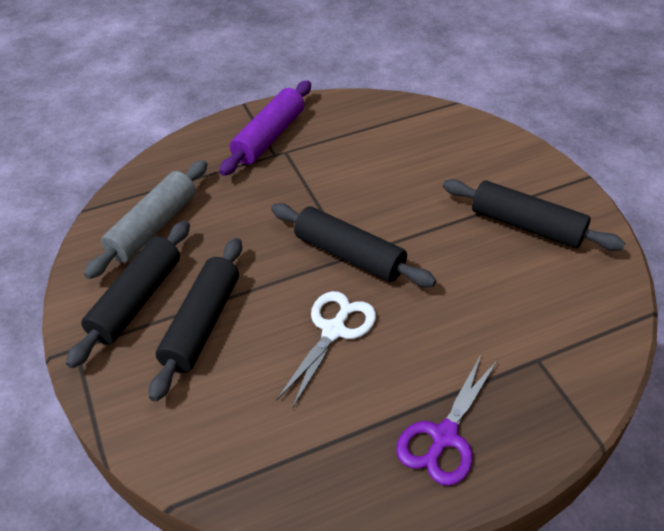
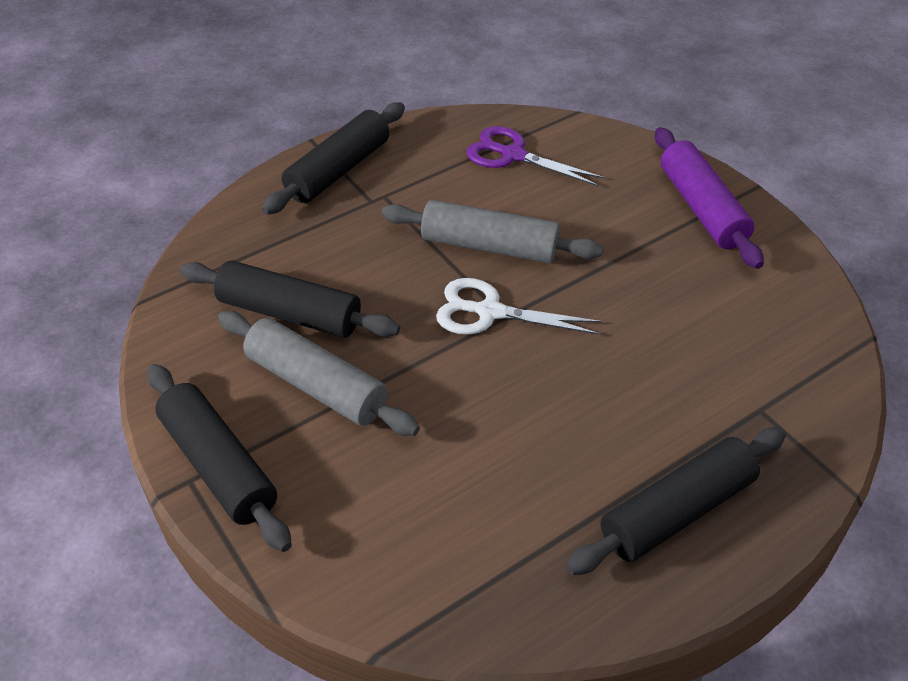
grey rolling pin: 1 -> 2

